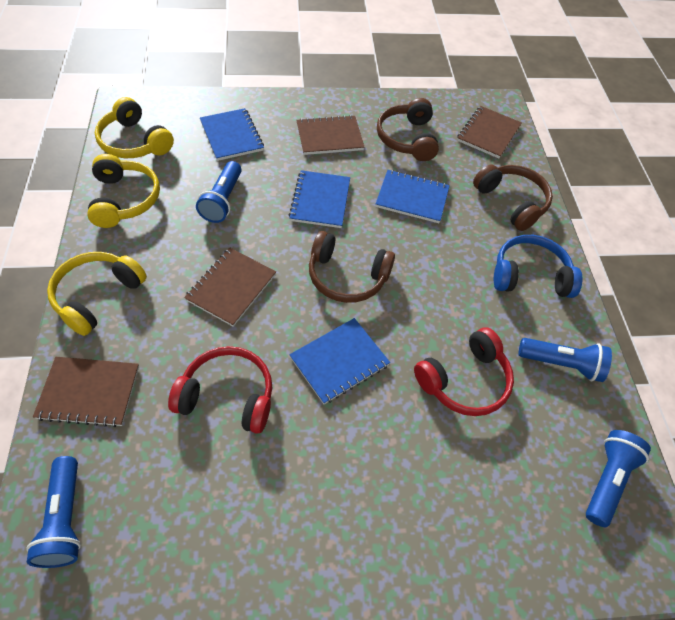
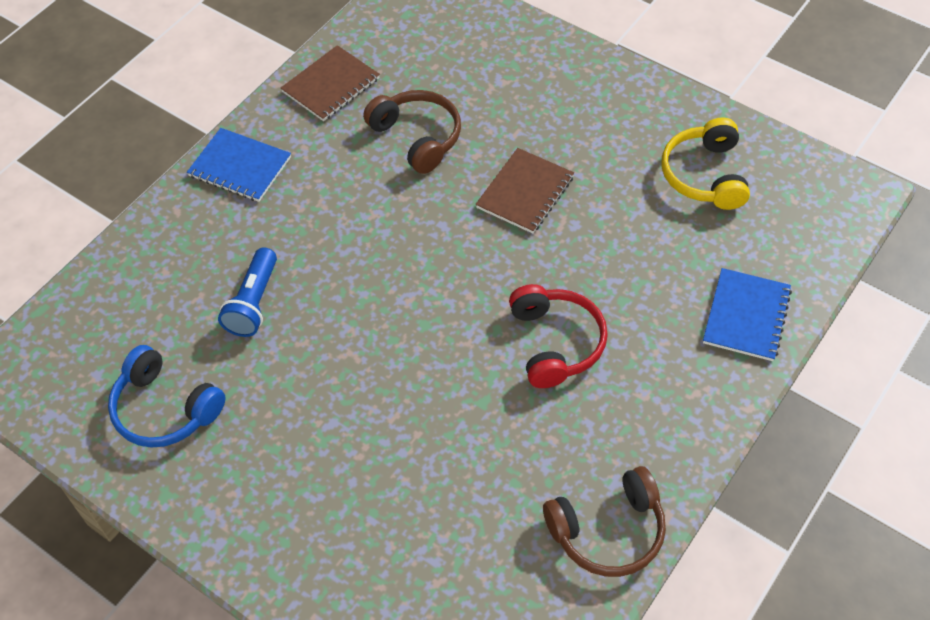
blue flashlight: 4 -> 1
blue notebook: 4 -> 2
brown headphones: 3 -> 2
brown notebook: 4 -> 2
red headphones: 2 -> 1
yellow headphones: 3 -> 1

